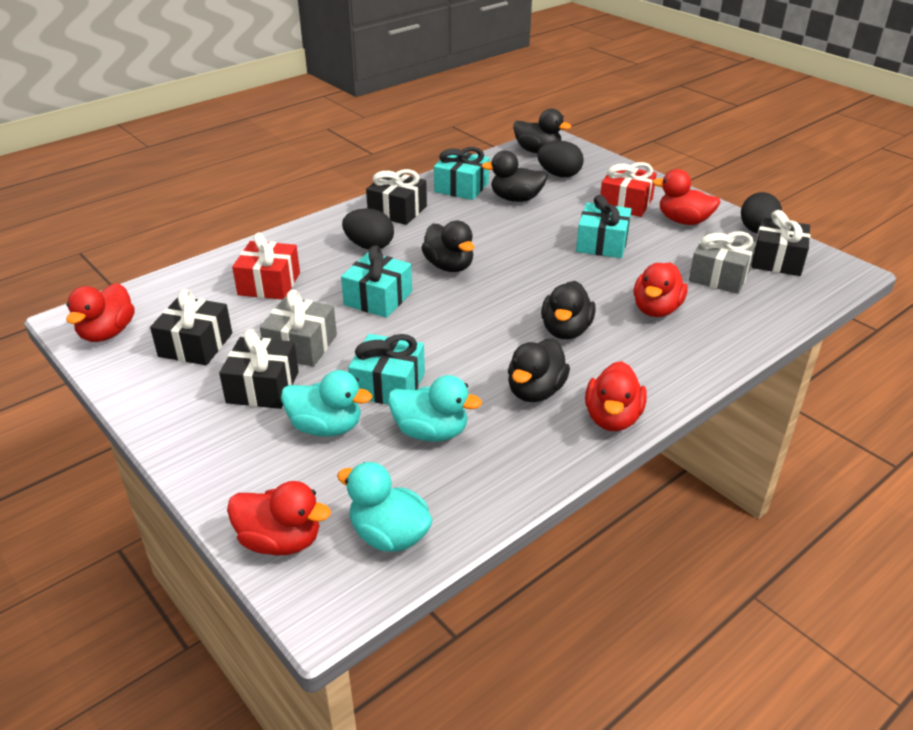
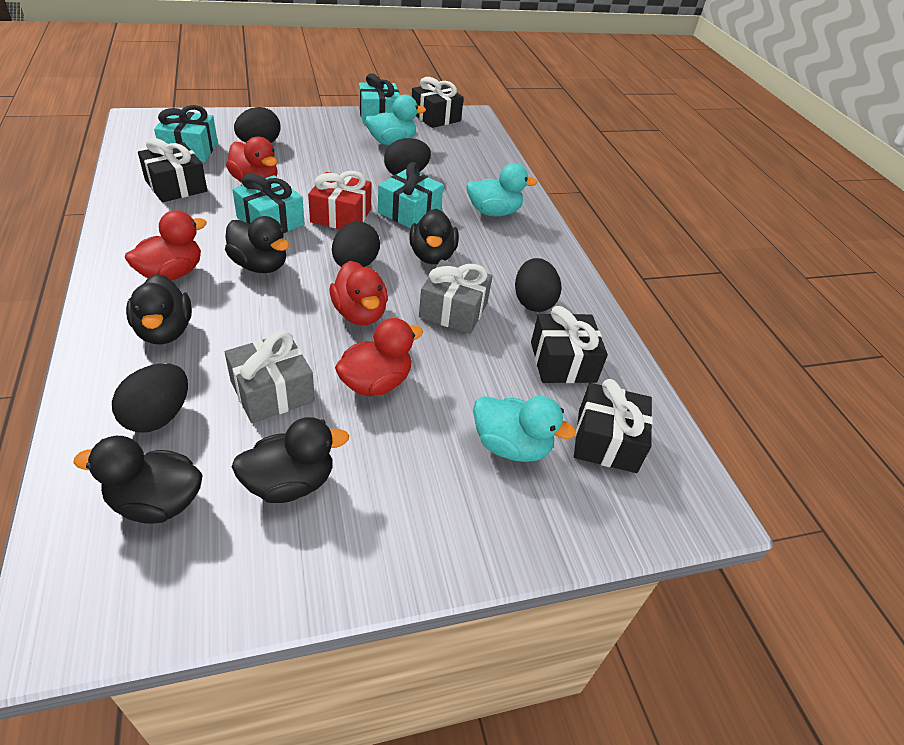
black egg: 3 -> 5
red duck: 5 -> 4
red gift: 2 -> 1

